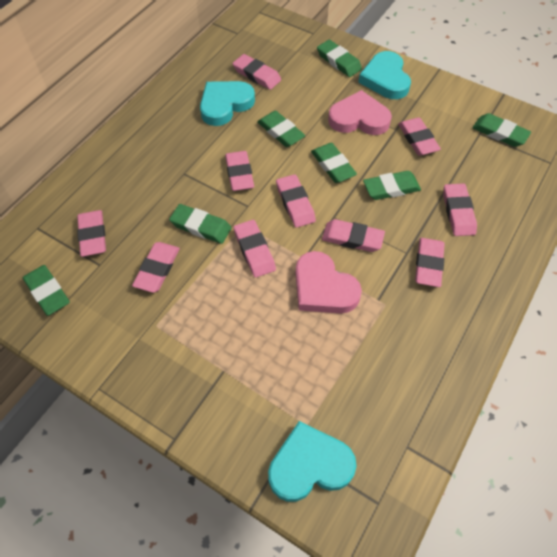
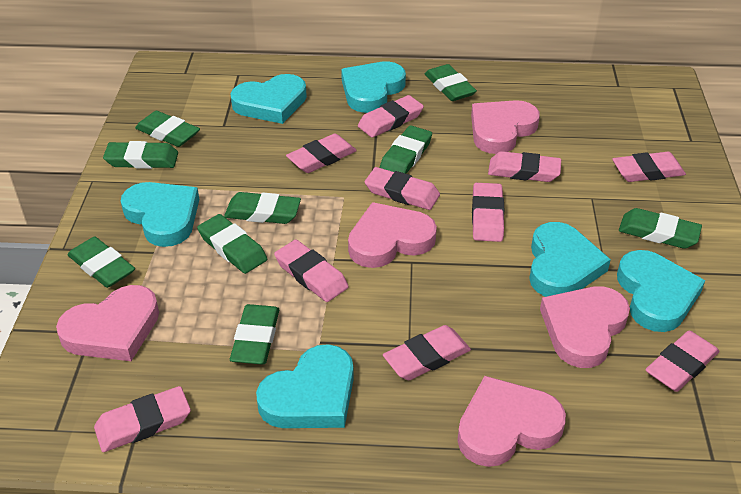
green eraser: 7 -> 9
pink heart: 2 -> 5
turquoise heart: 3 -> 6

